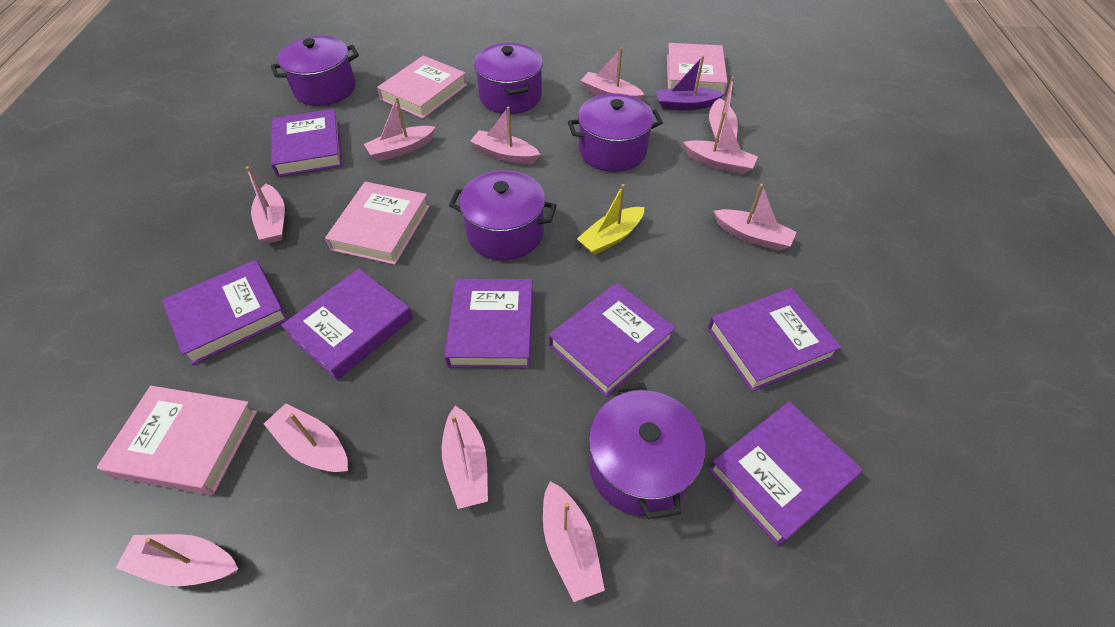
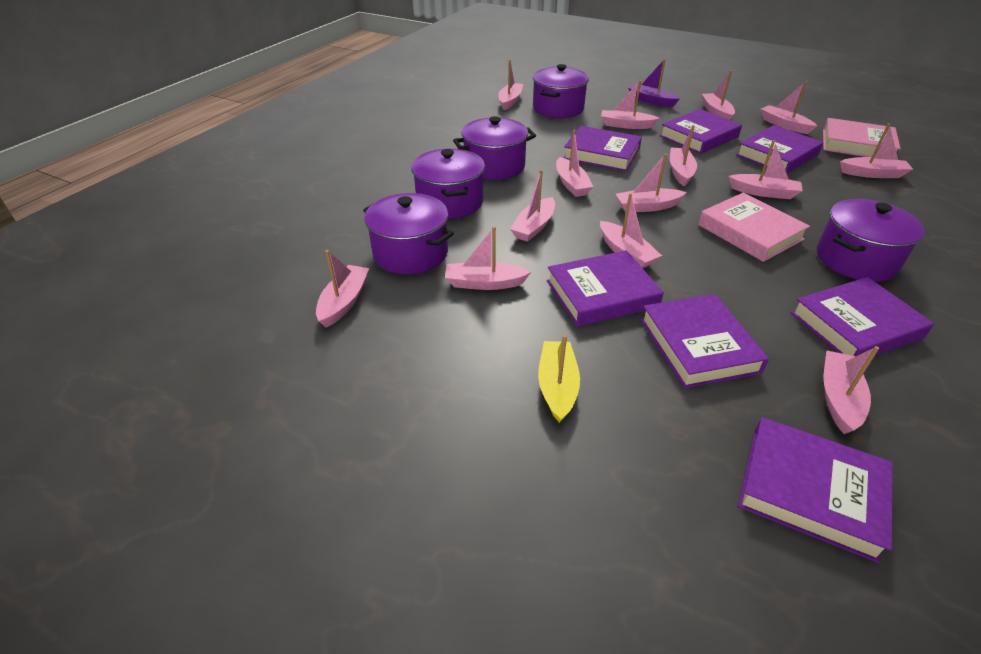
pink boat: 11 -> 14
pink book: 4 -> 2

